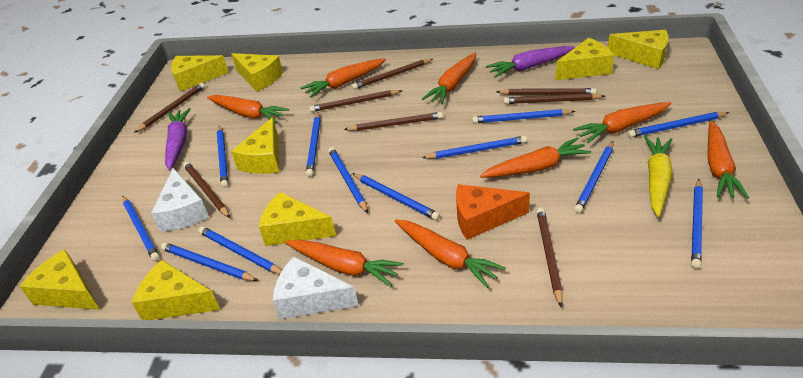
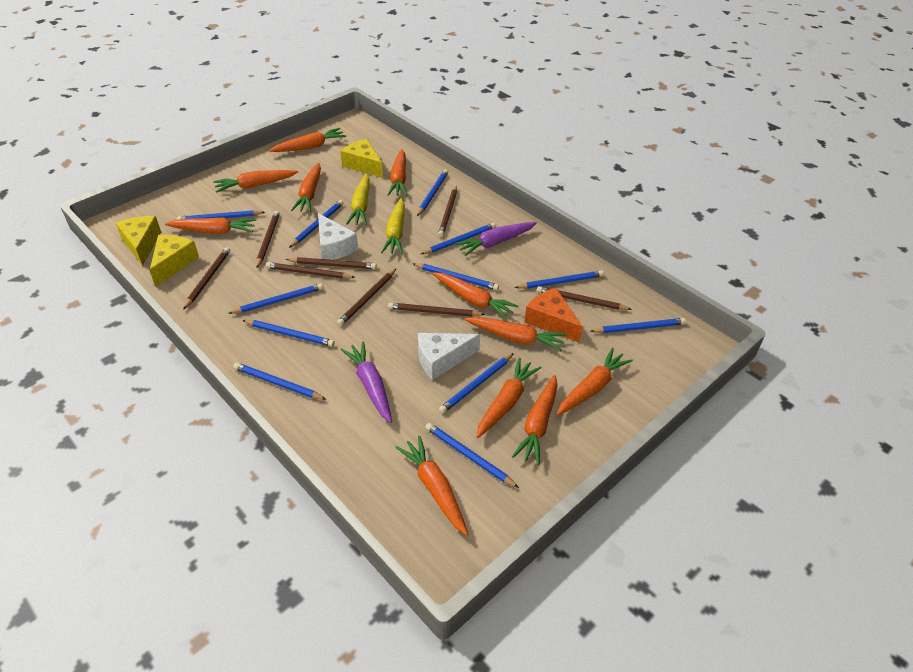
orange carrot: 8 -> 11
yellow carrot: 1 -> 2
yellow cheese: 8 -> 3

